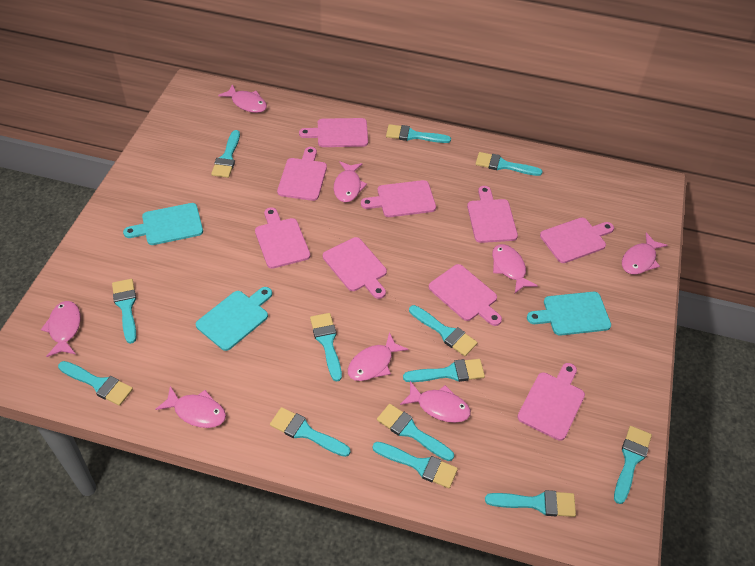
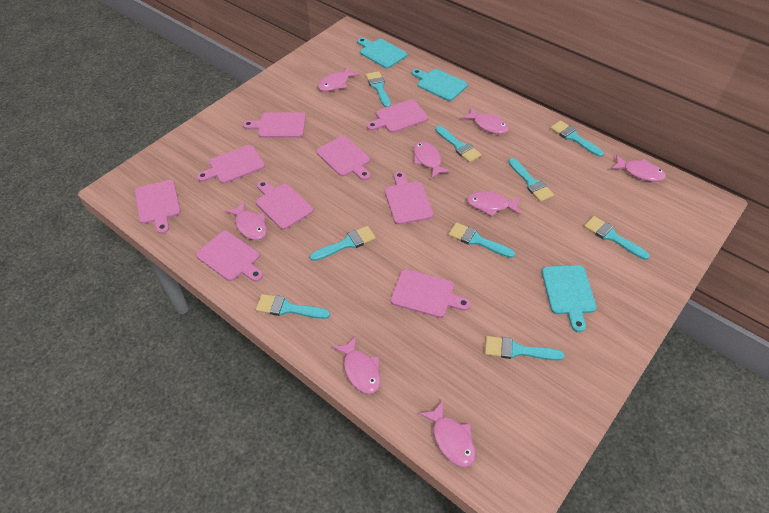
turquoise brush: 13 -> 9

